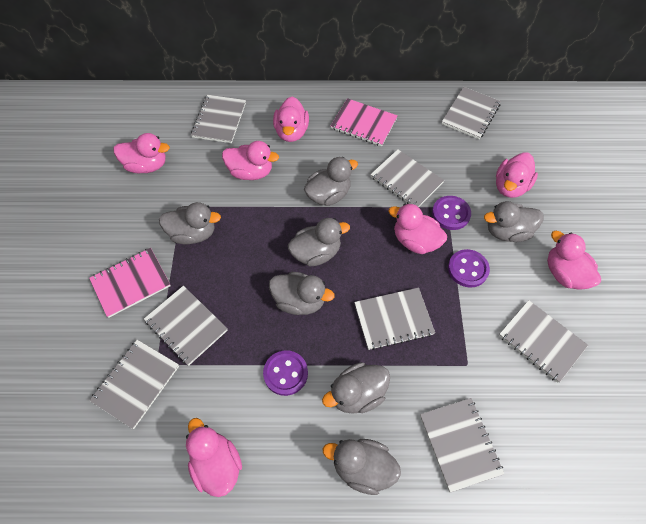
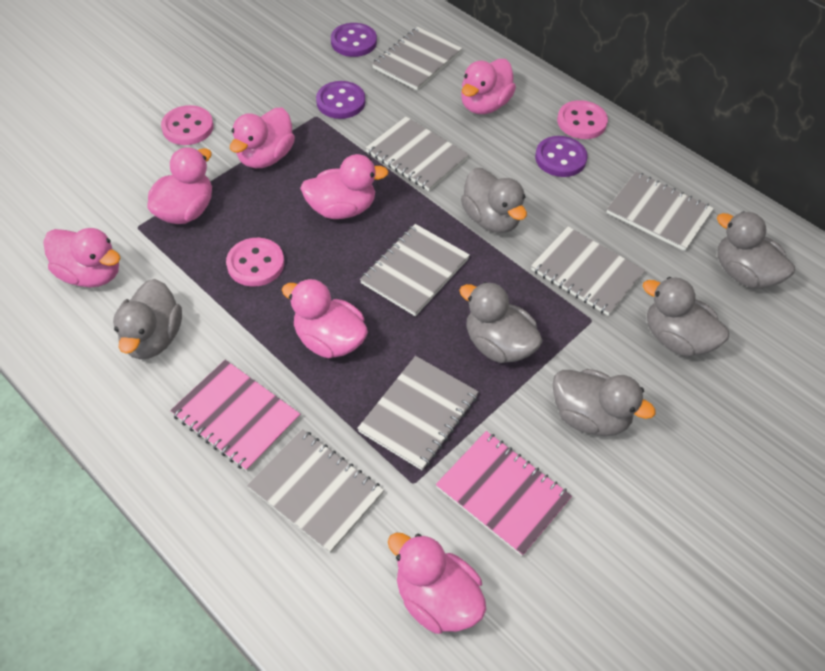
grey duck: 7 -> 6
grey notebook: 8 -> 7
pink button: 0 -> 3

